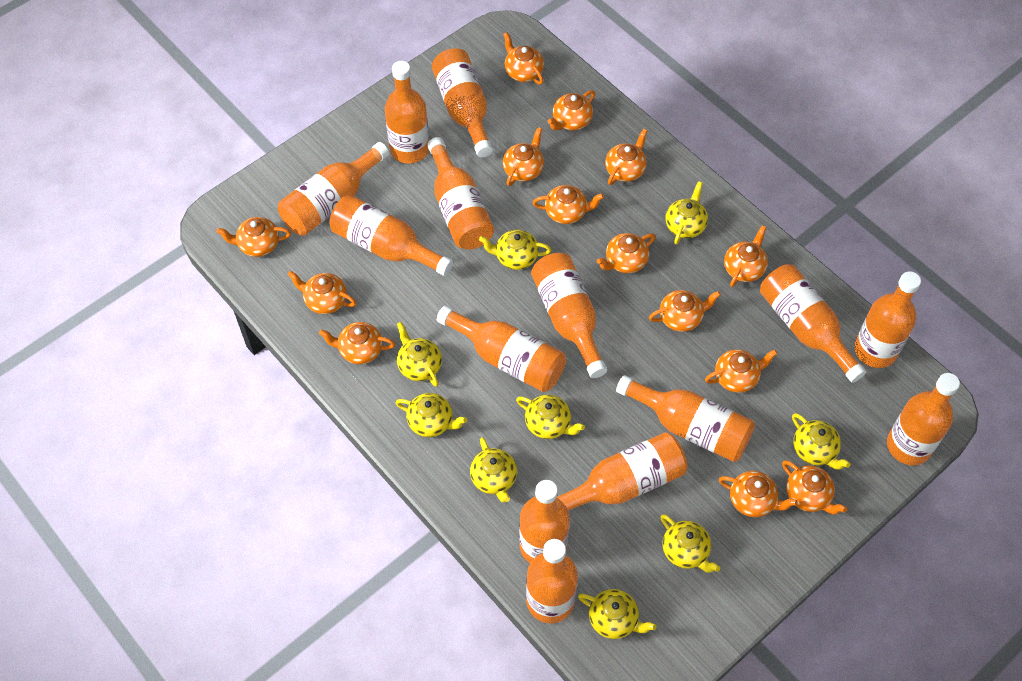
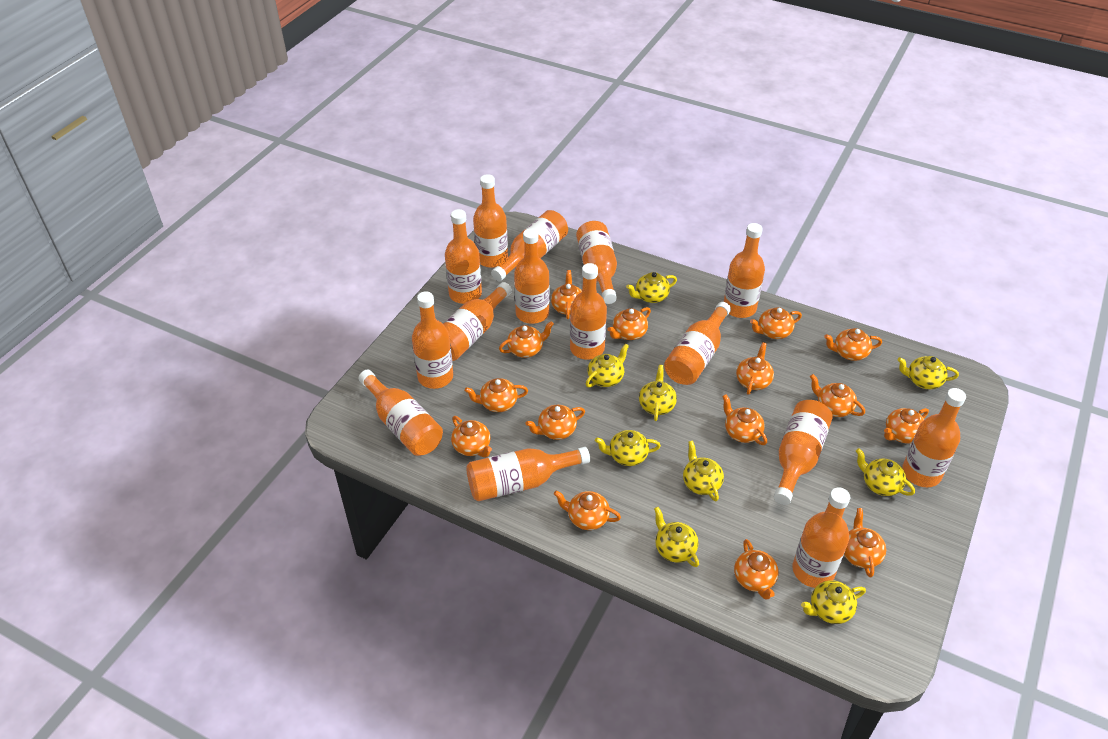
orange bottle: 14 -> 15
orange teapot: 14 -> 15

